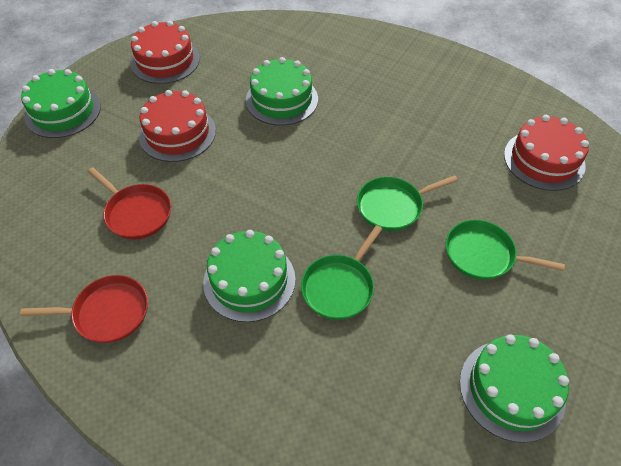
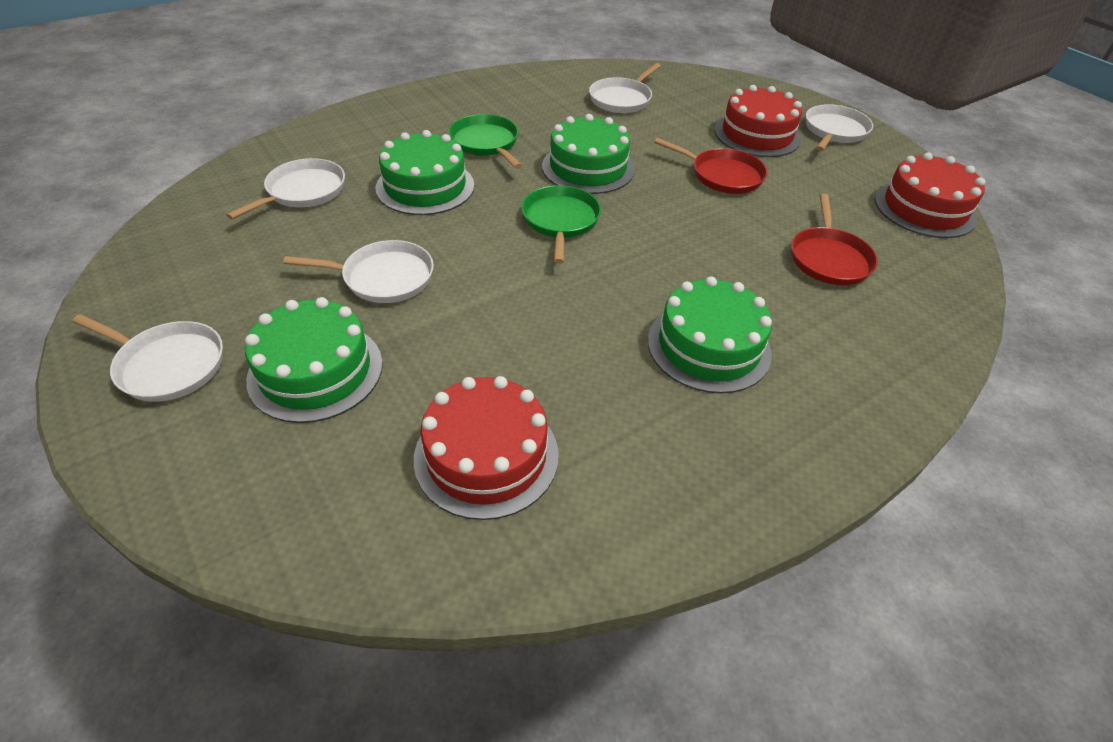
green pan: 3 -> 2
white pan: 0 -> 5

